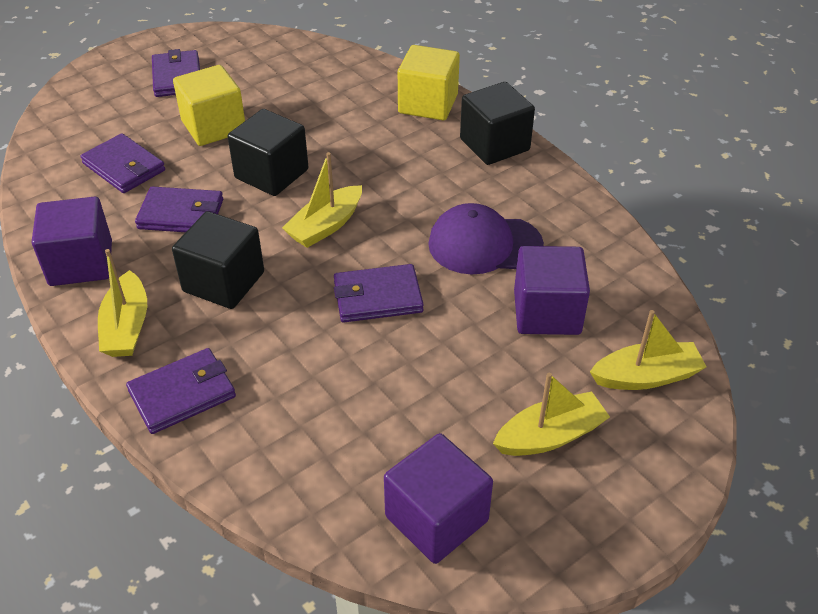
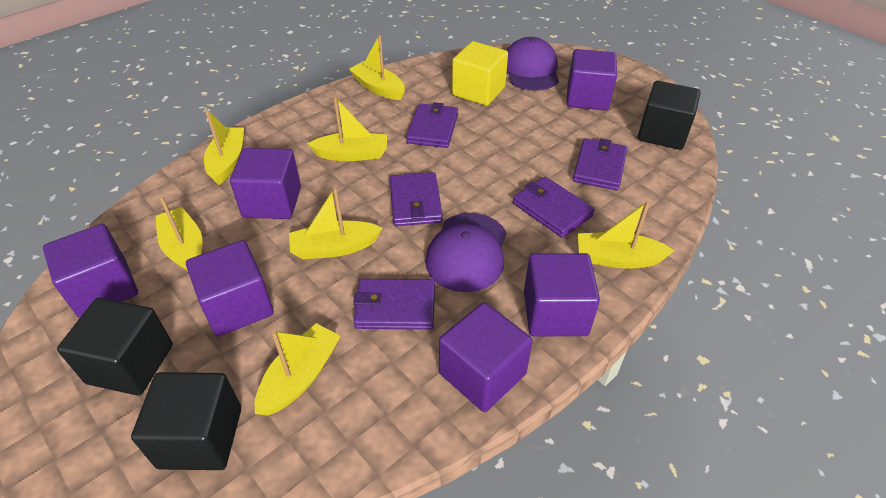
purple cap: 1 -> 2
purple cube: 3 -> 6
yellow boat: 4 -> 7
yellow cube: 2 -> 1

